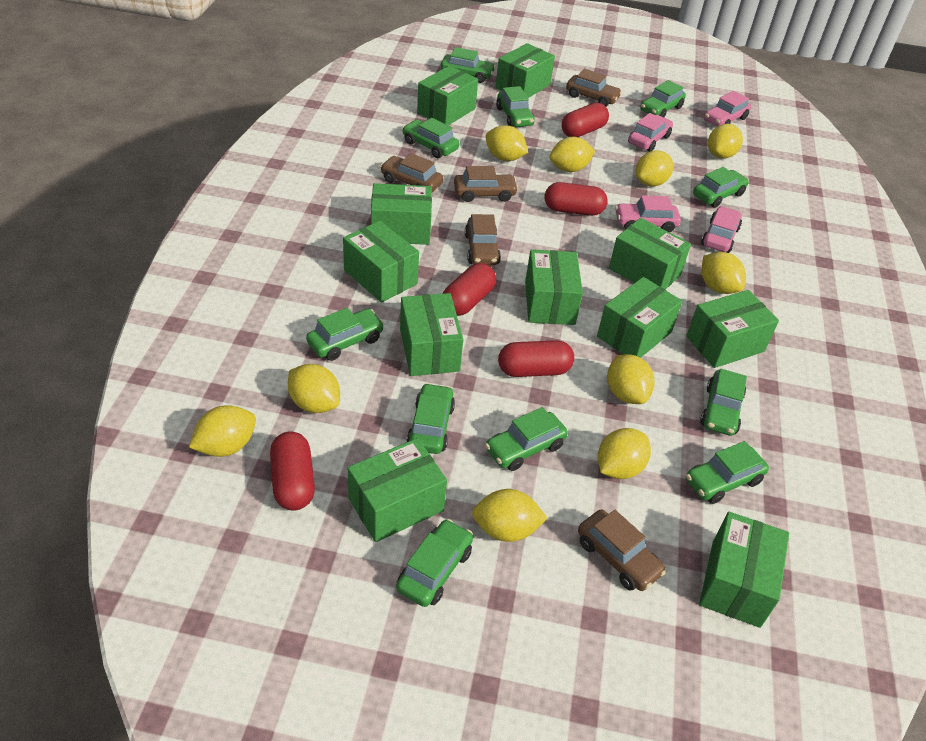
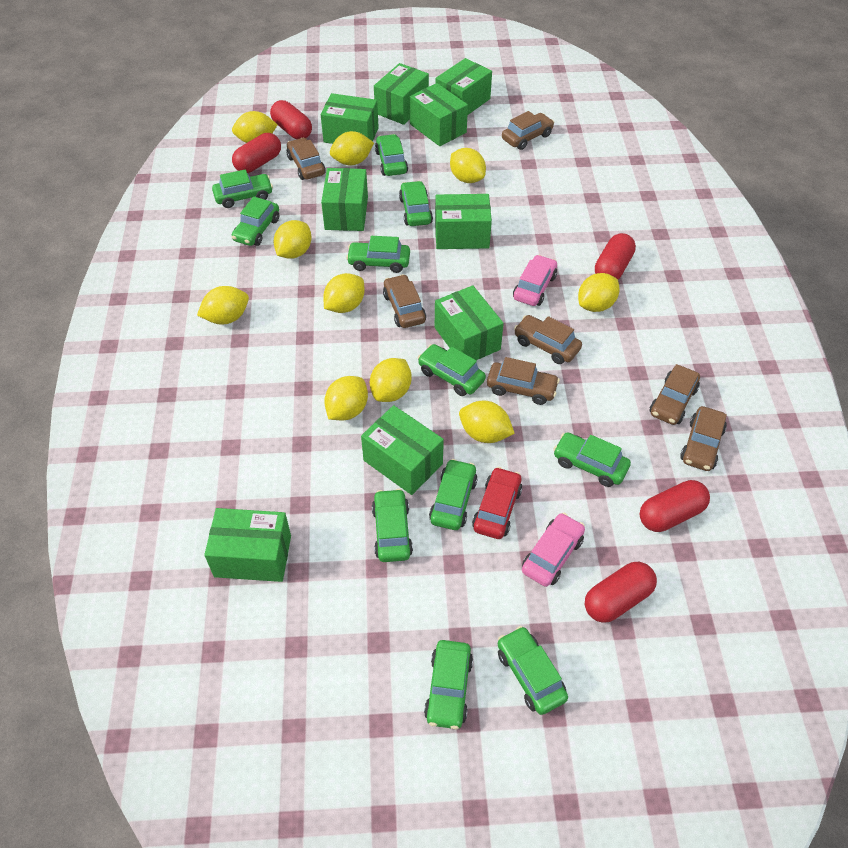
brown car: 5 -> 7
green box: 11 -> 9
pink car: 4 -> 2
red car: 0 -> 1

